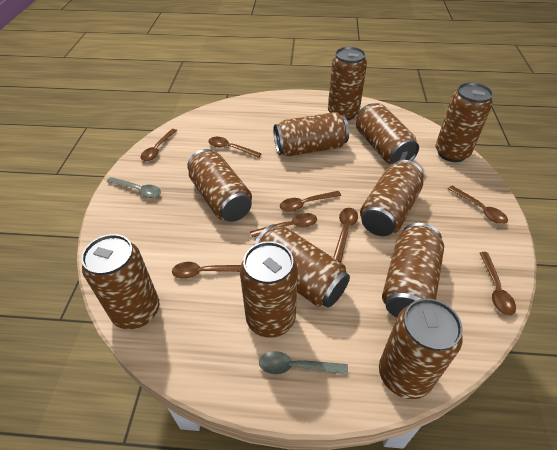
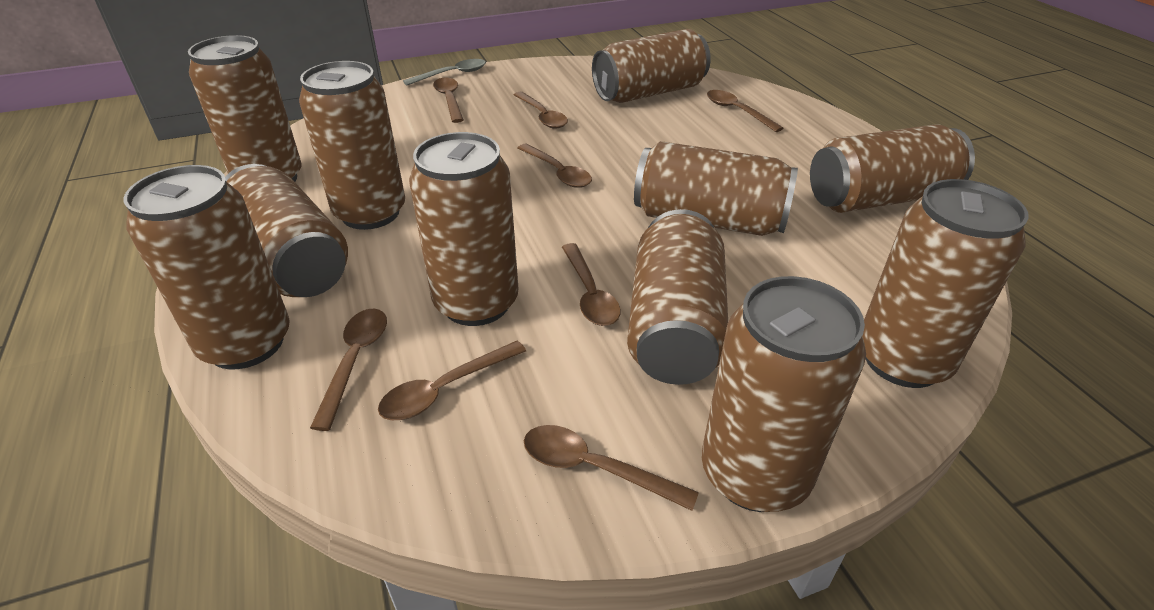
grey spoon: 2 -> 1

